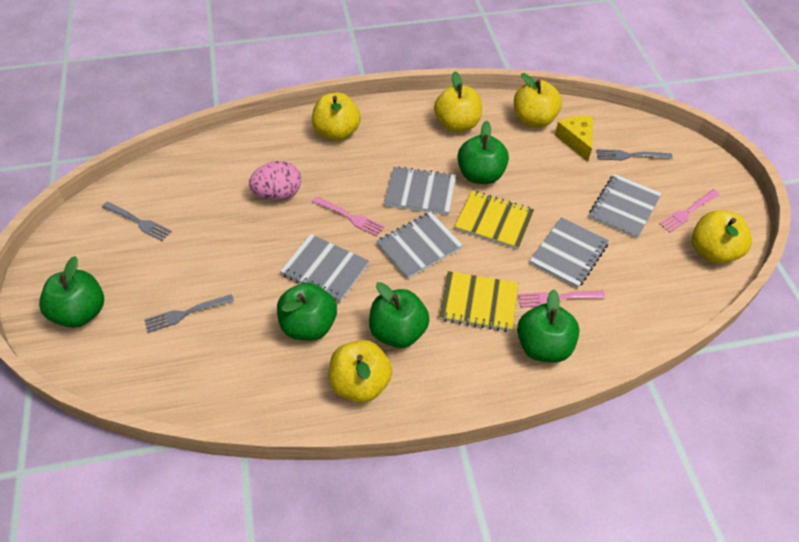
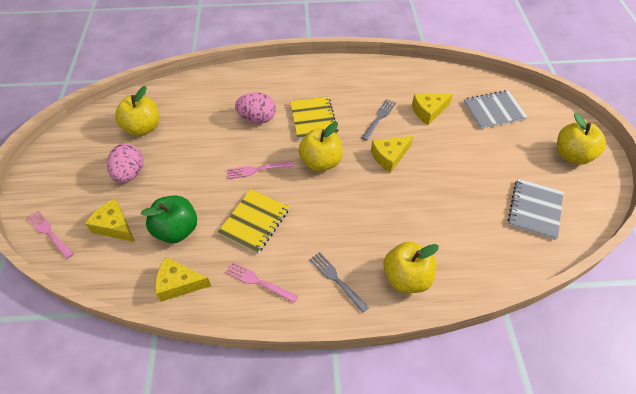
green apple: 5 -> 1
grey fork: 3 -> 2
grey notebook: 5 -> 2
pink egg: 1 -> 2
yellow apple: 5 -> 4
yellow cheese: 1 -> 4

